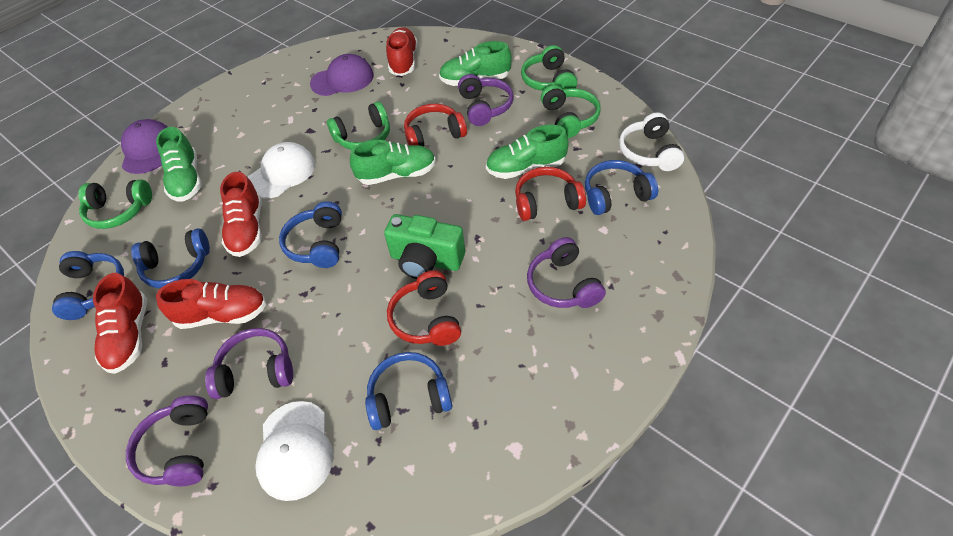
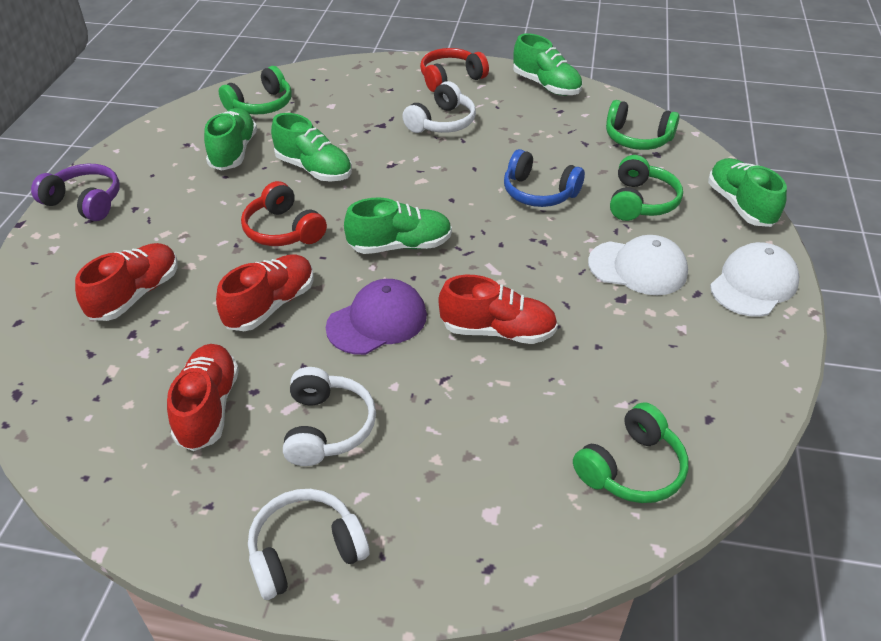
blue headphones: 5 -> 1
green camera: 1 -> 0
green shoe: 4 -> 5
purple cap: 2 -> 1
purple headphones: 4 -> 1
red headphones: 3 -> 2
white headphones: 1 -> 3

